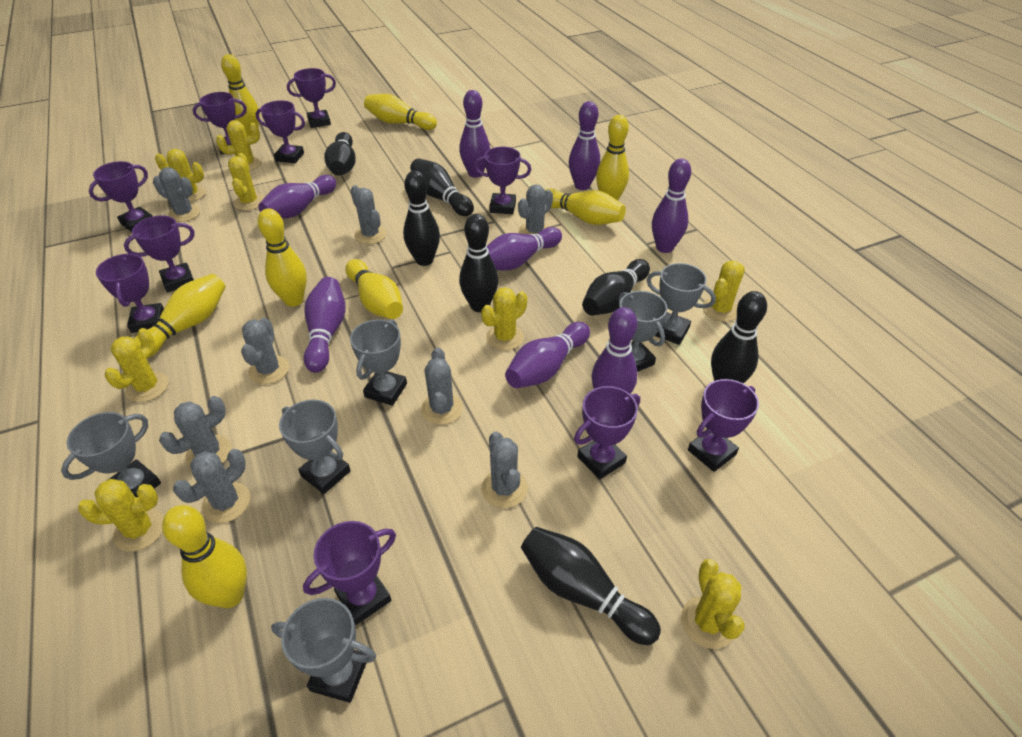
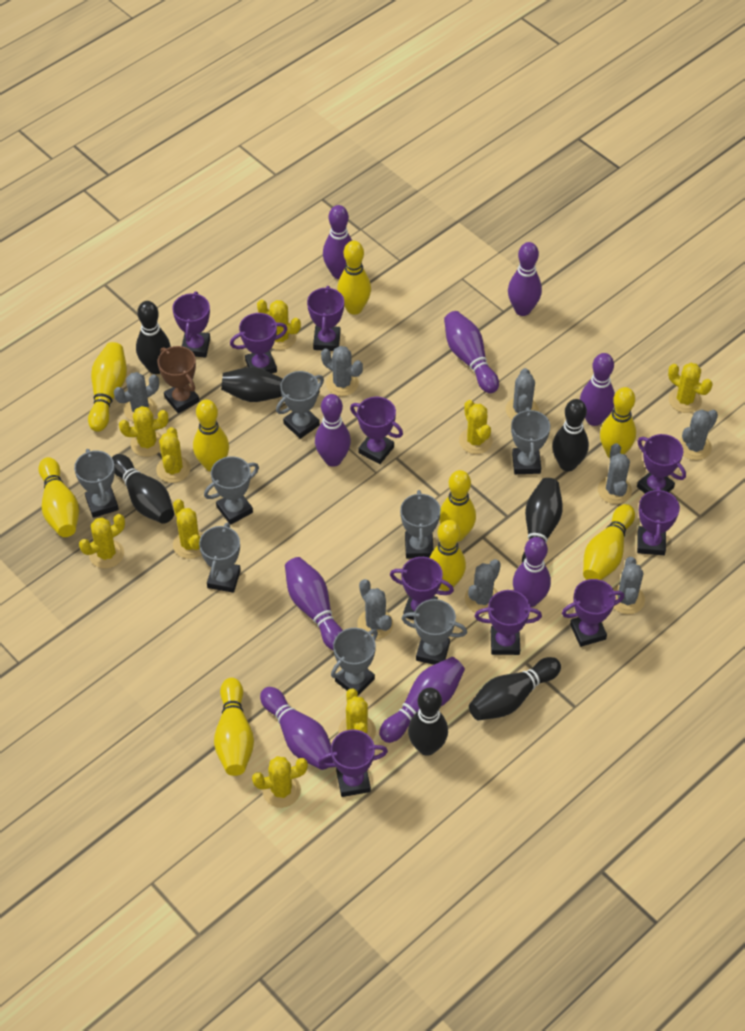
brown trophy: 0 -> 1
grey trophy: 6 -> 8
purple bowling pin: 8 -> 9
yellow bowling pin: 8 -> 9
yellow cactus: 8 -> 9

